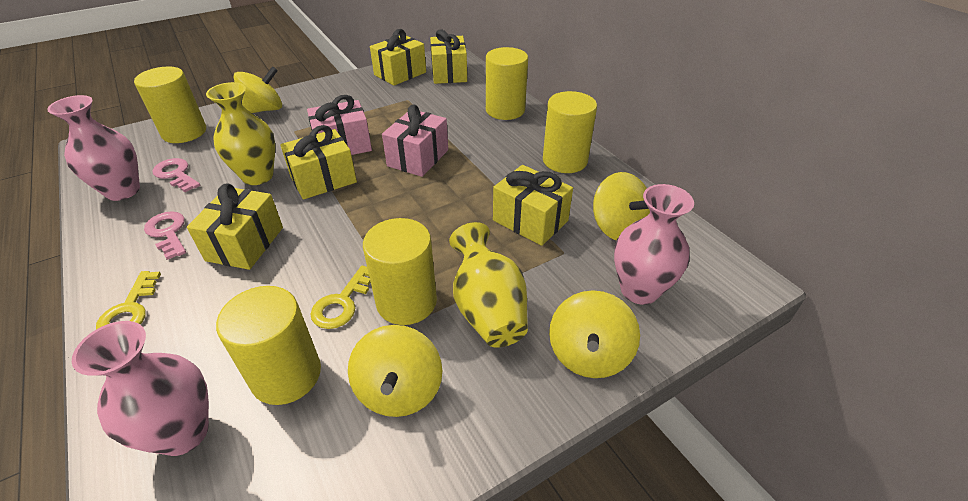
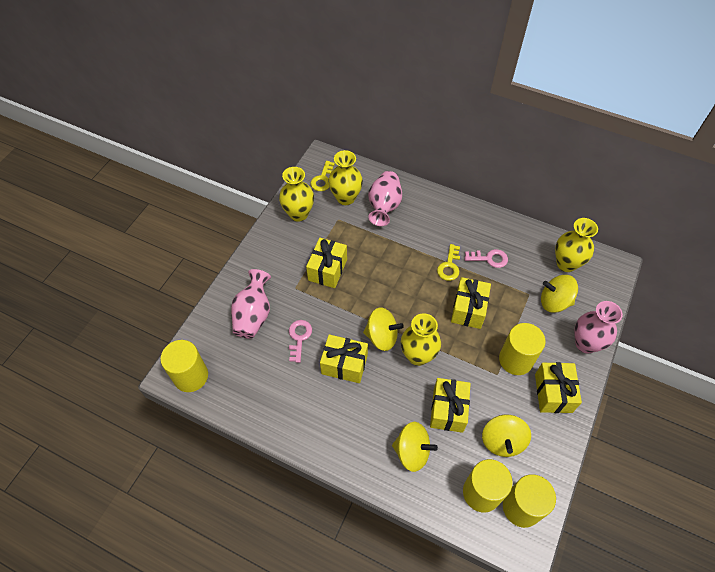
pink gift: 2 -> 0
yellow cylinder: 5 -> 4
yellow vase: 2 -> 4

